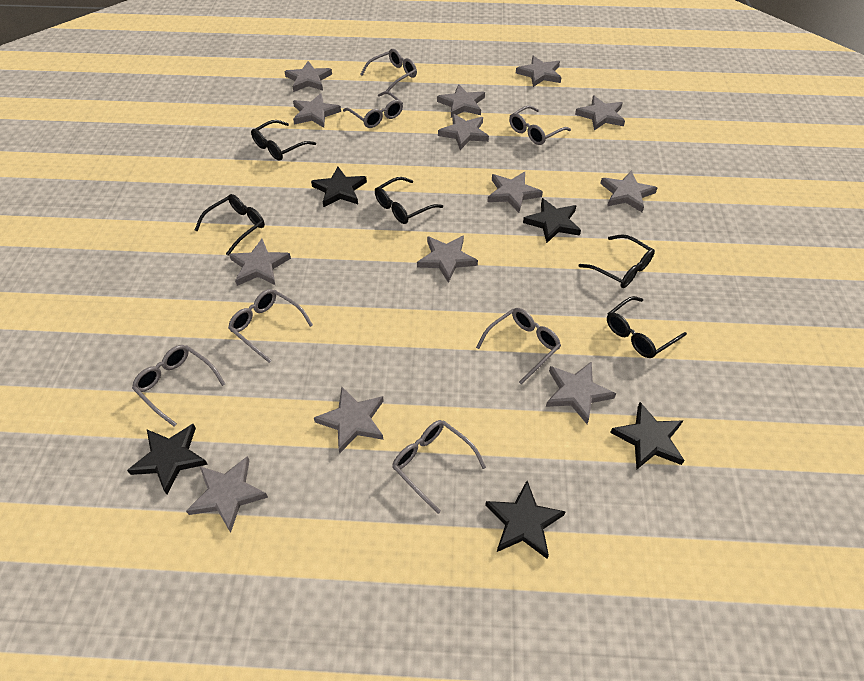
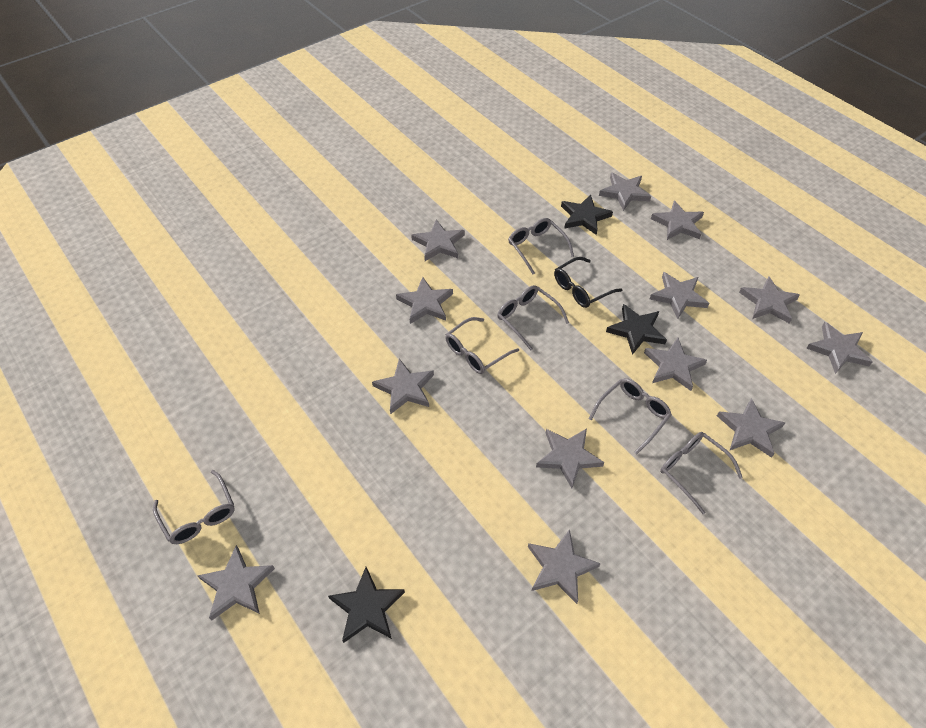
black glasses: 5 -> 1
black star: 5 -> 3
grey glasses: 7 -> 6

